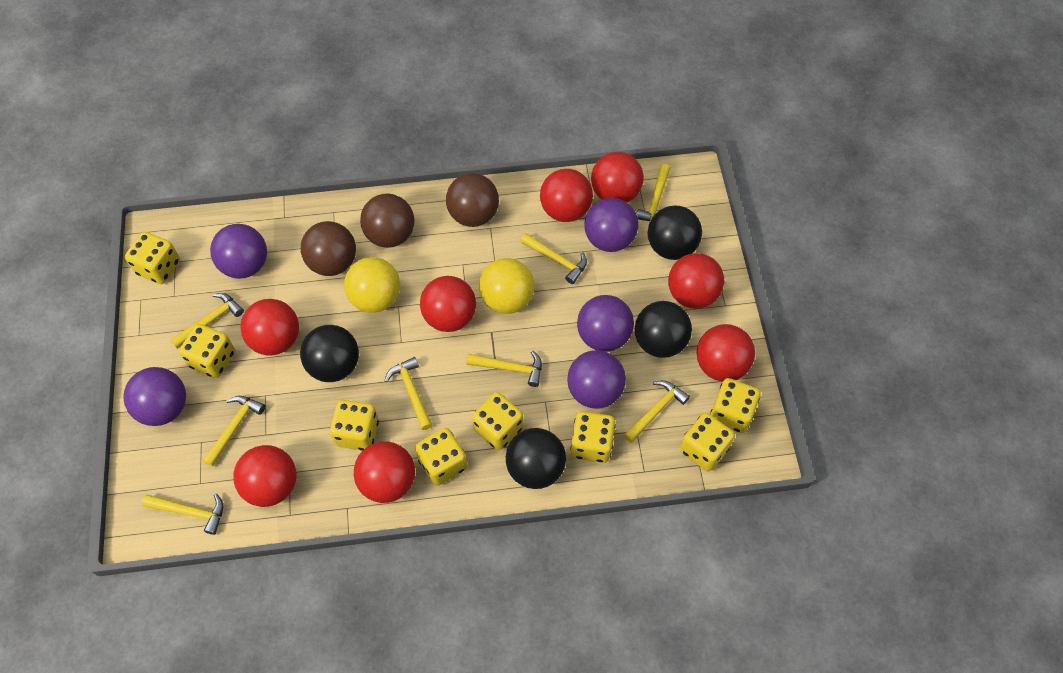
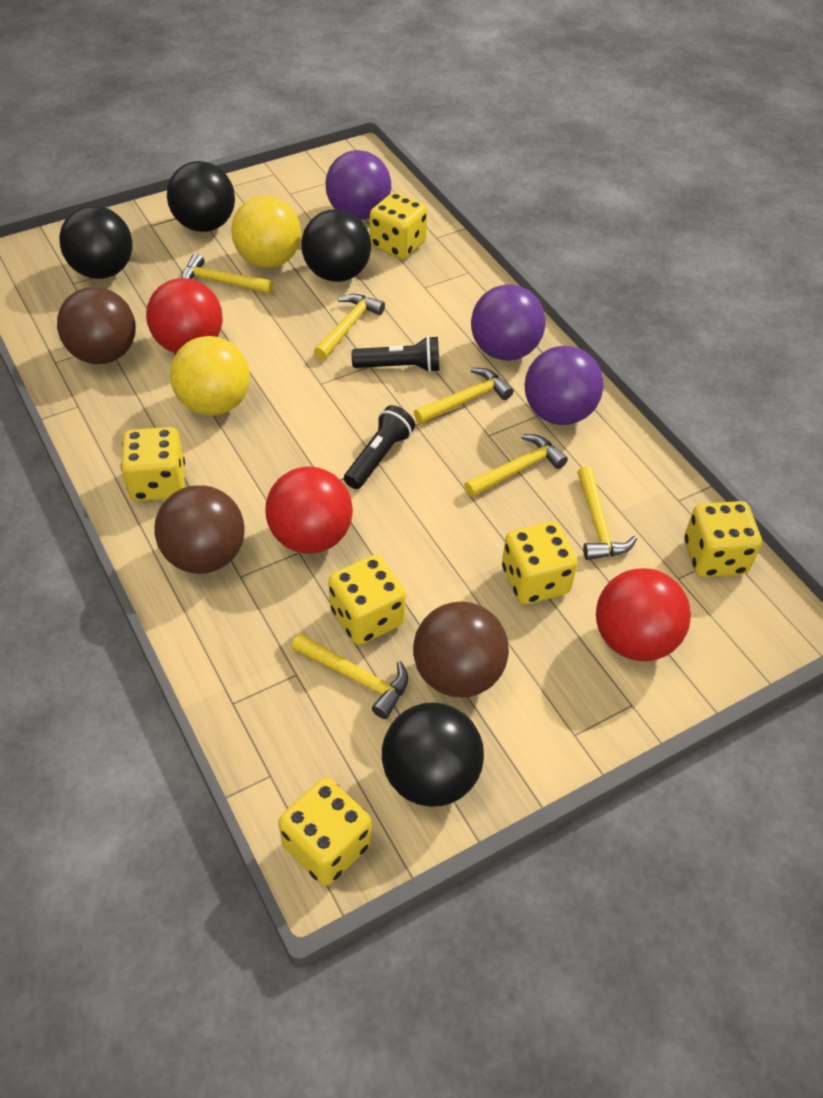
black flashlight: 0 -> 2
purple ball: 5 -> 3
red ball: 8 -> 3
yellow dice: 8 -> 6
yellow hammer: 8 -> 6

